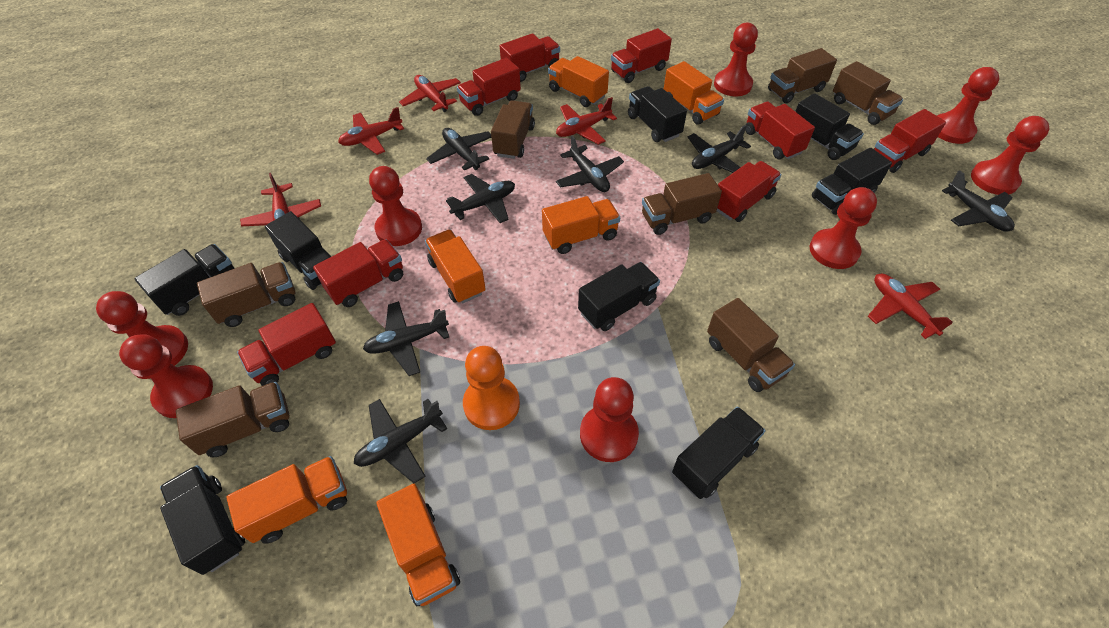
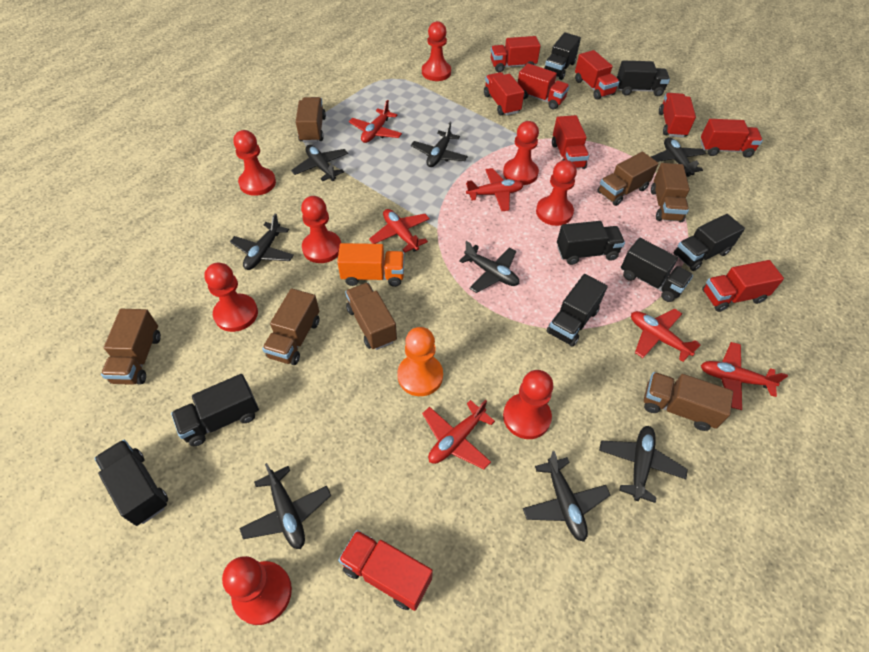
black plane: 7 -> 8
orange truck: 6 -> 1
red plane: 5 -> 6
red truck: 8 -> 9

